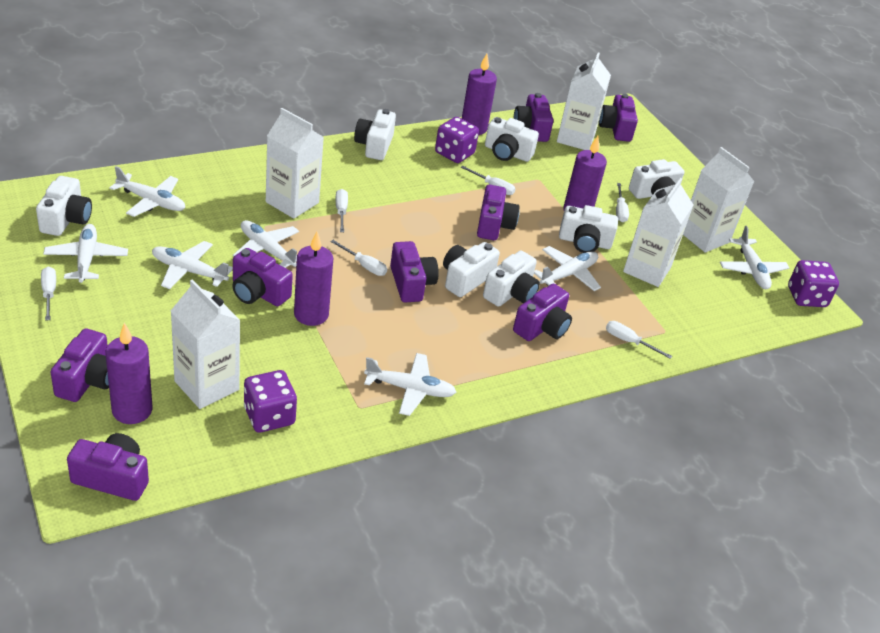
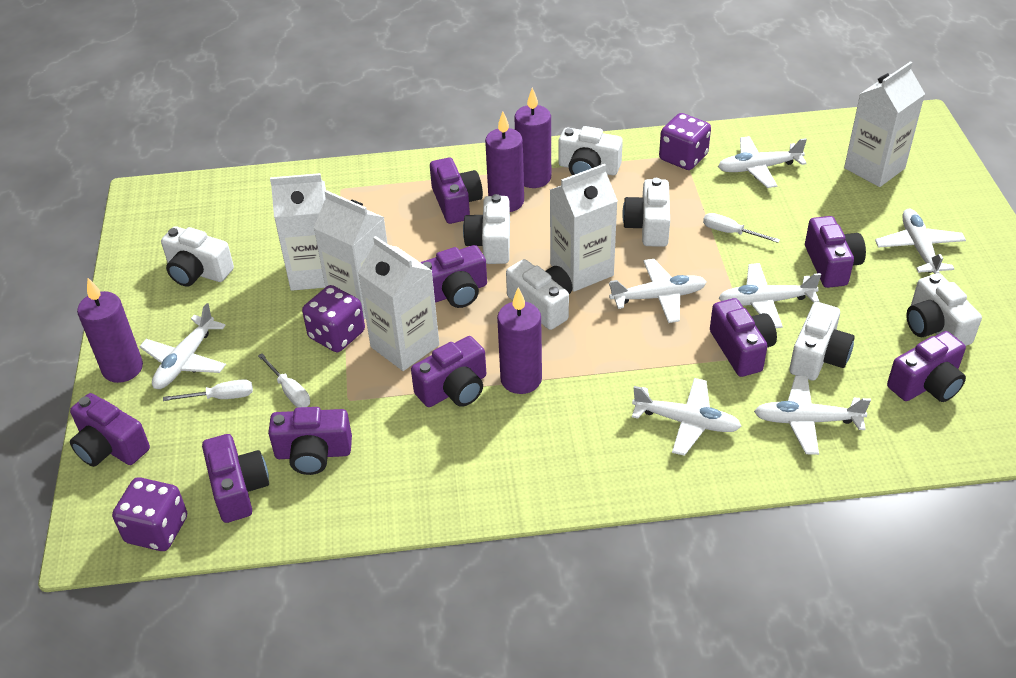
purple camera: 8 -> 9
white screwdriver: 6 -> 3

